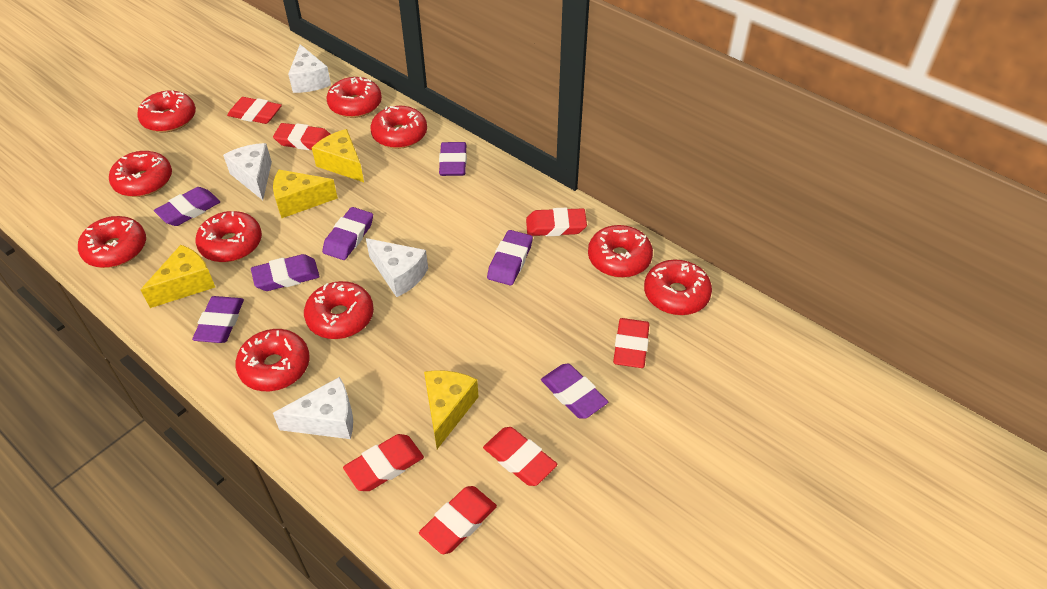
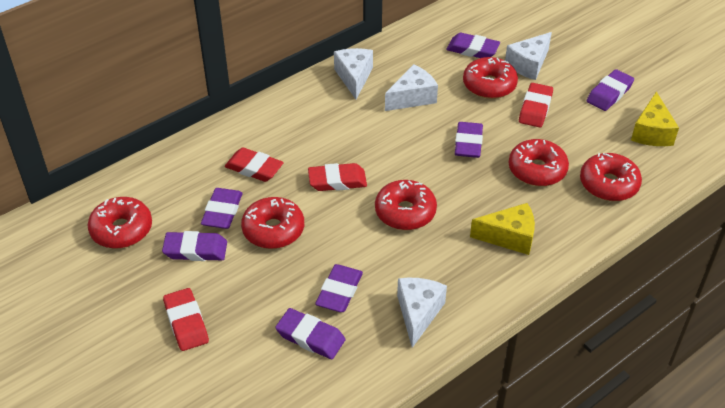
red donut: 10 -> 6
red eraser: 7 -> 4
yellow cheese: 4 -> 2

